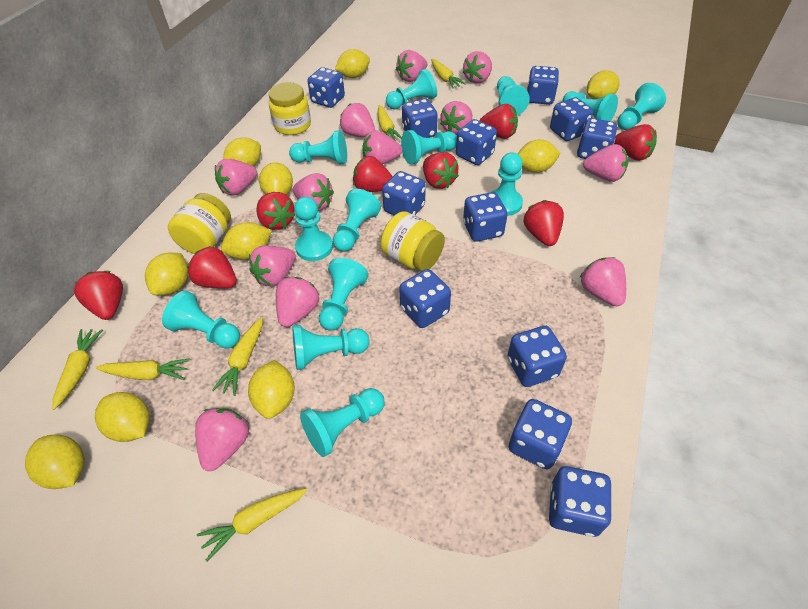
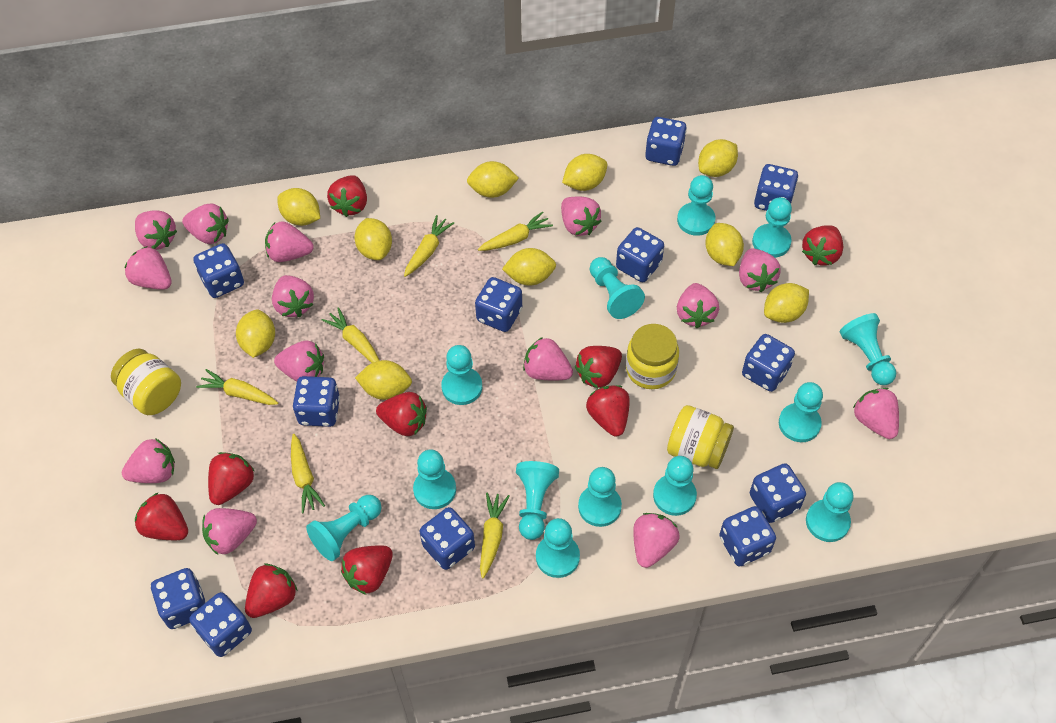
pink strawberry: 12 -> 14
red strawberry: 8 -> 9

